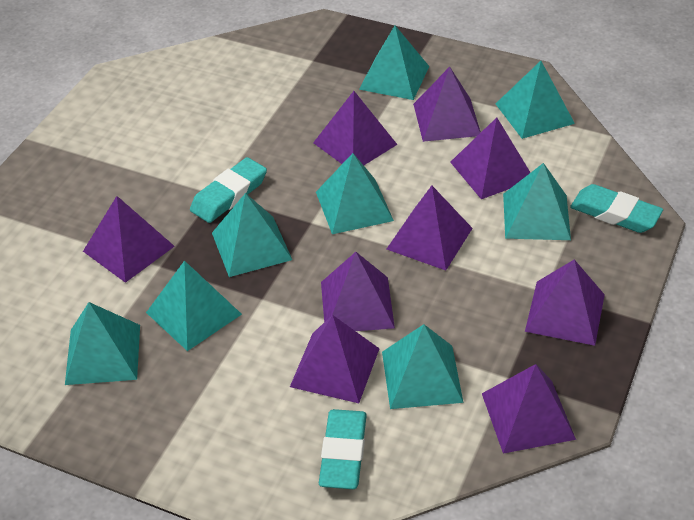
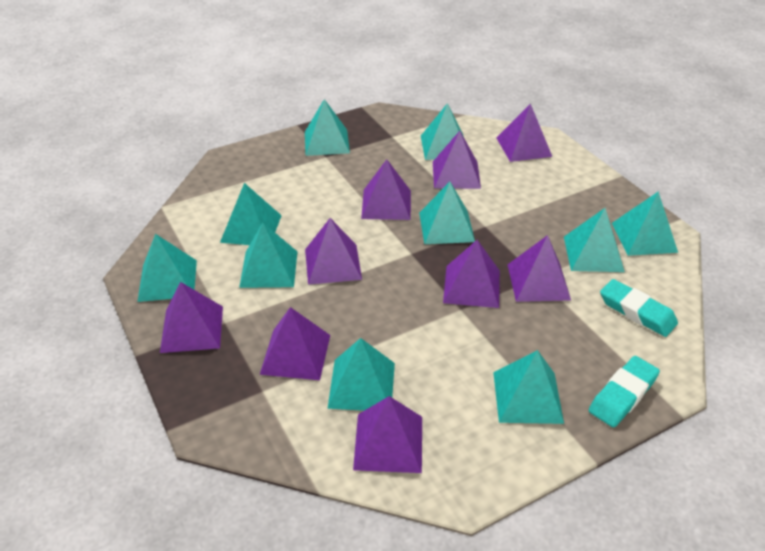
turquoise eraser: 3 -> 2
turquoise pyramid: 8 -> 10

